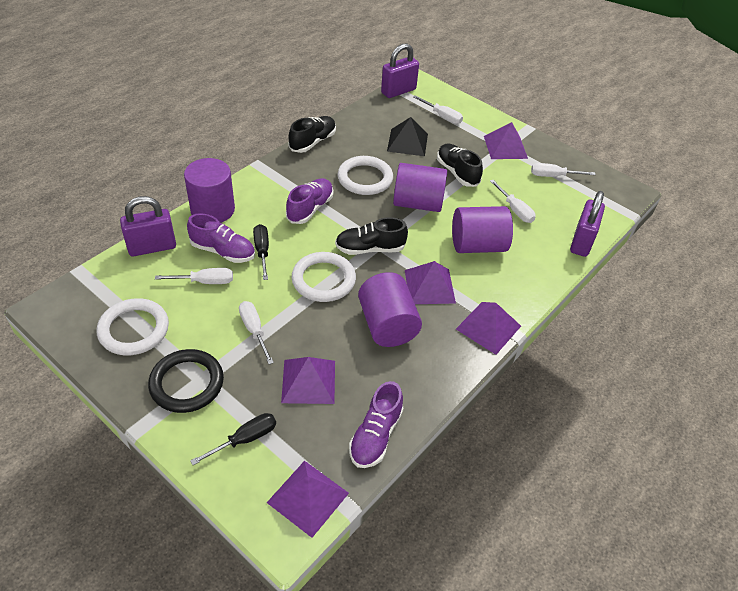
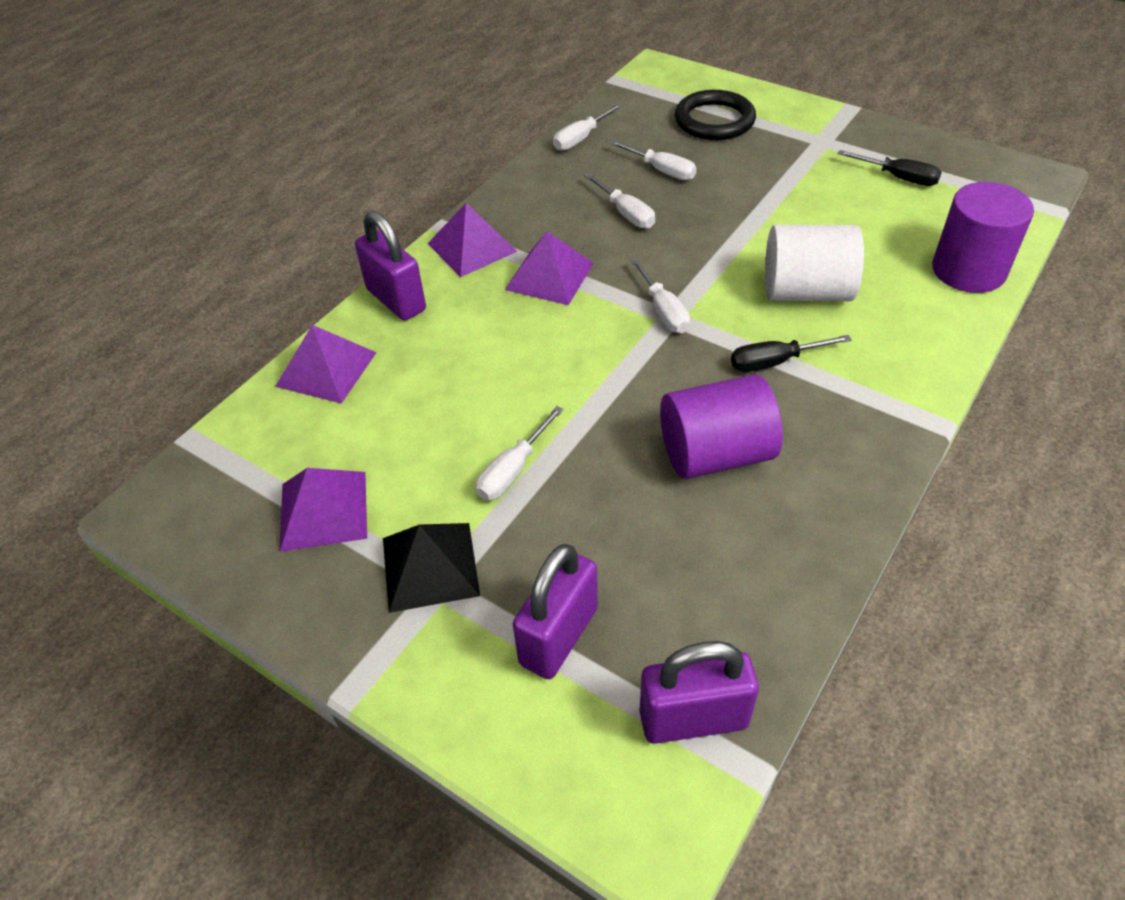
black shoe: 3 -> 0
purple cylinder: 4 -> 2
purple pyramid: 5 -> 4
purple shoe: 3 -> 0
white cylinder: 0 -> 1
white ring: 3 -> 0

